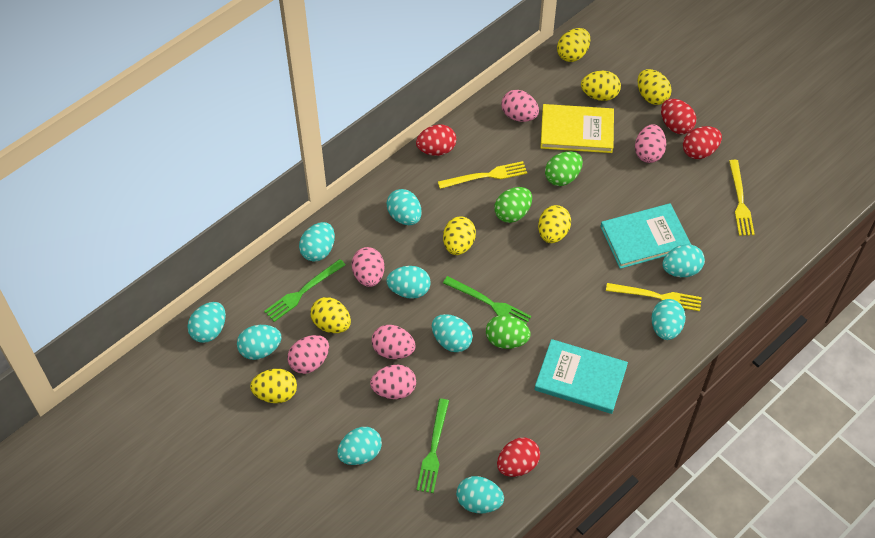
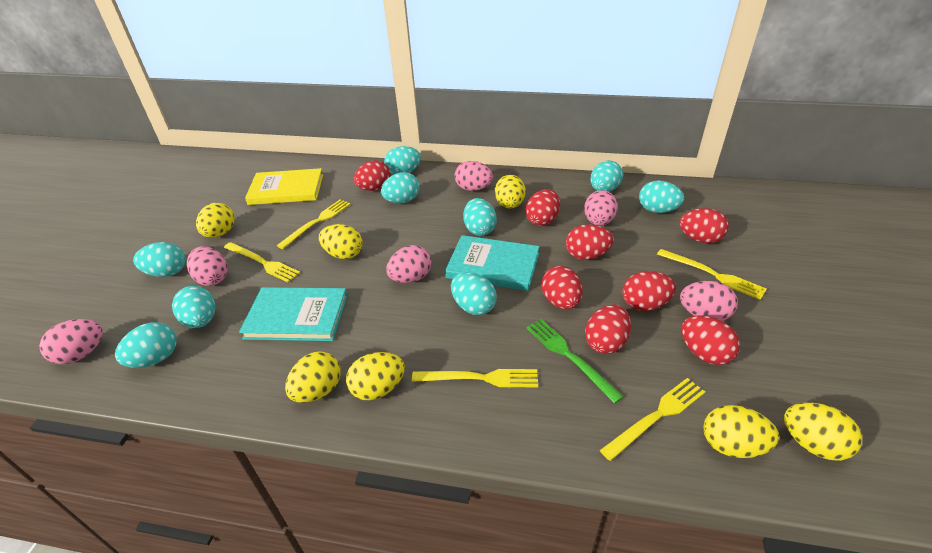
green egg: 3 -> 0
green fork: 3 -> 1
red egg: 4 -> 8
turquoise egg: 10 -> 9
yellow fork: 3 -> 5

